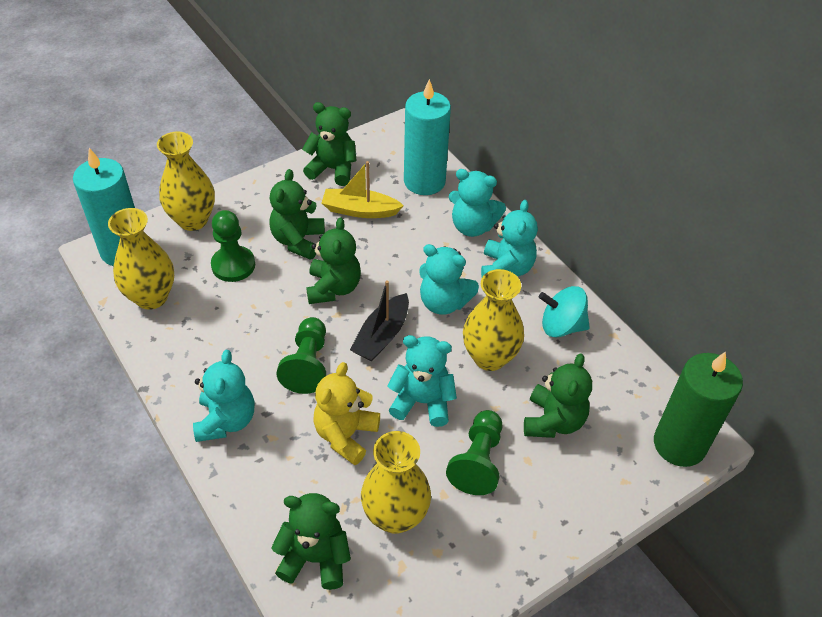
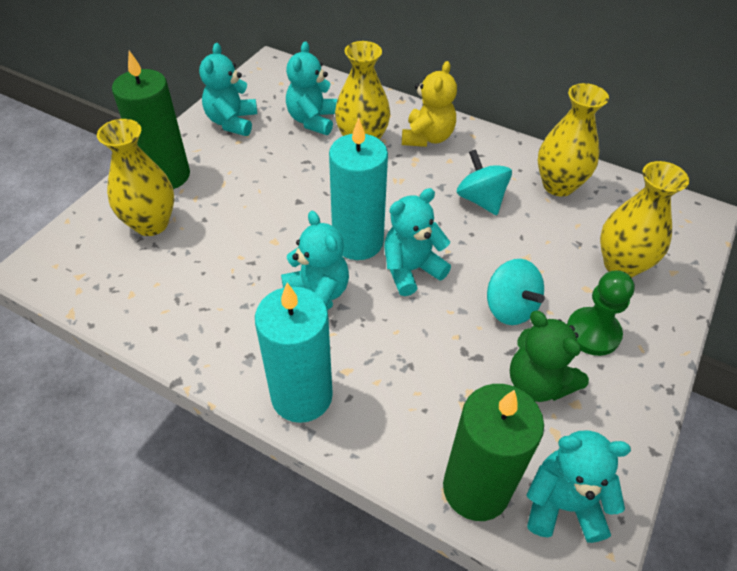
black boat: 1 -> 0
green candle: 1 -> 2
green pawn: 3 -> 1
green teddy bear: 5 -> 1
turquoise spinning top: 1 -> 2
yellow boat: 1 -> 0

